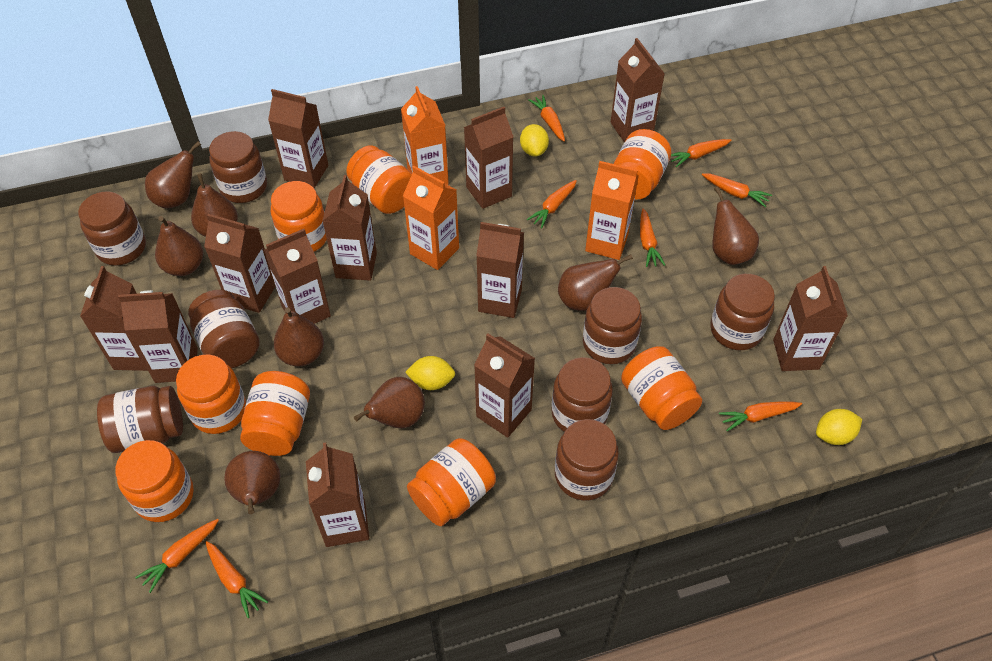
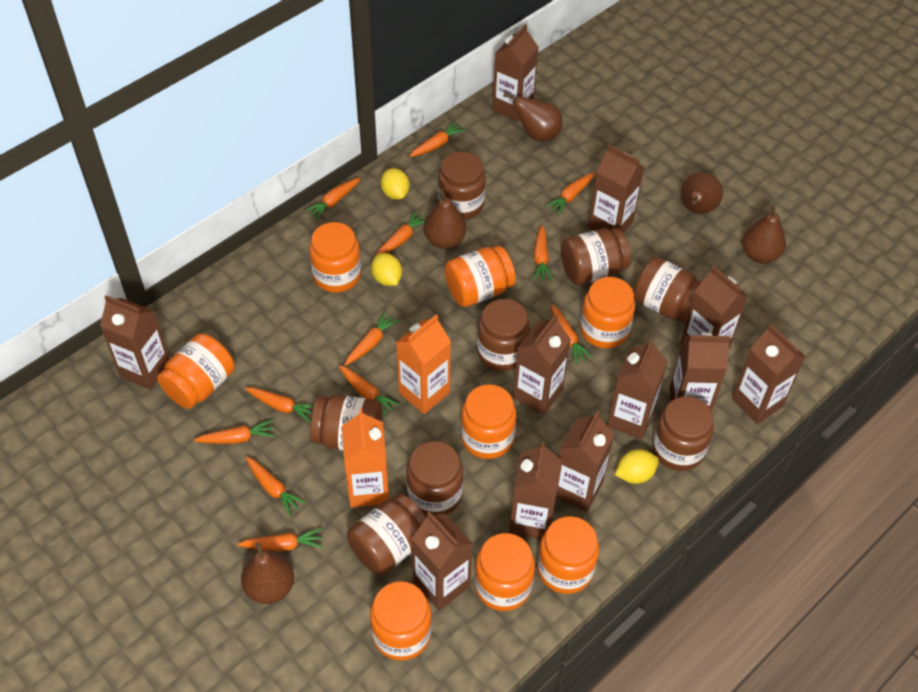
brown carton: 12 -> 11
brown pear: 8 -> 5
orange carrot: 8 -> 12
orange carton: 3 -> 2

